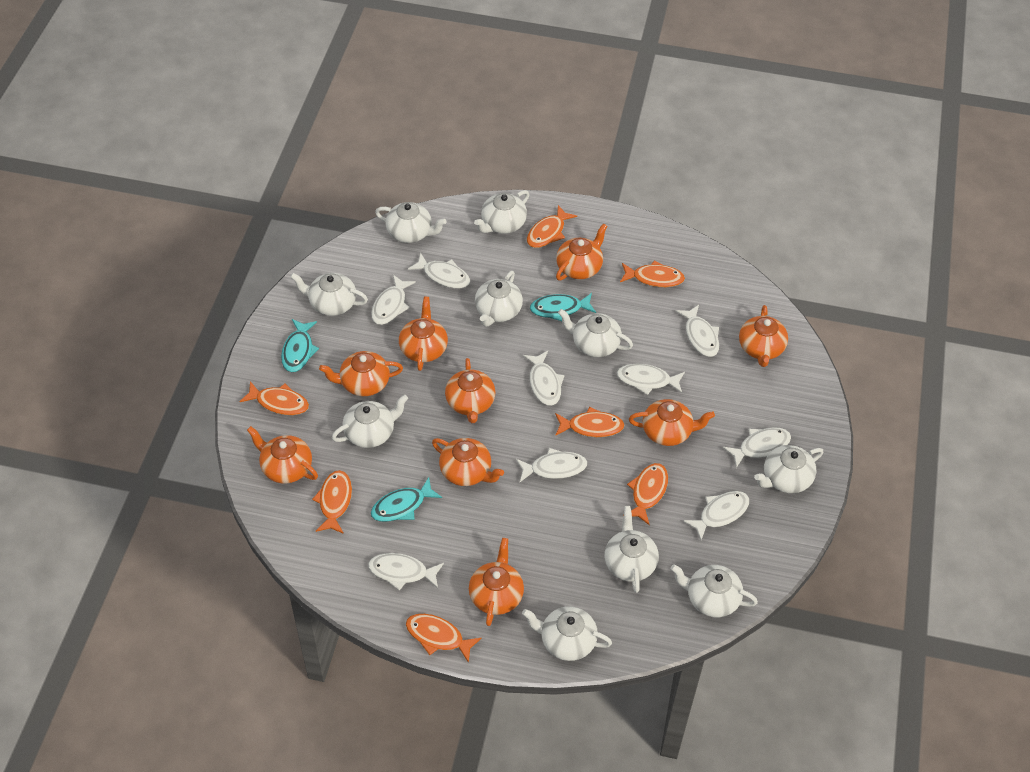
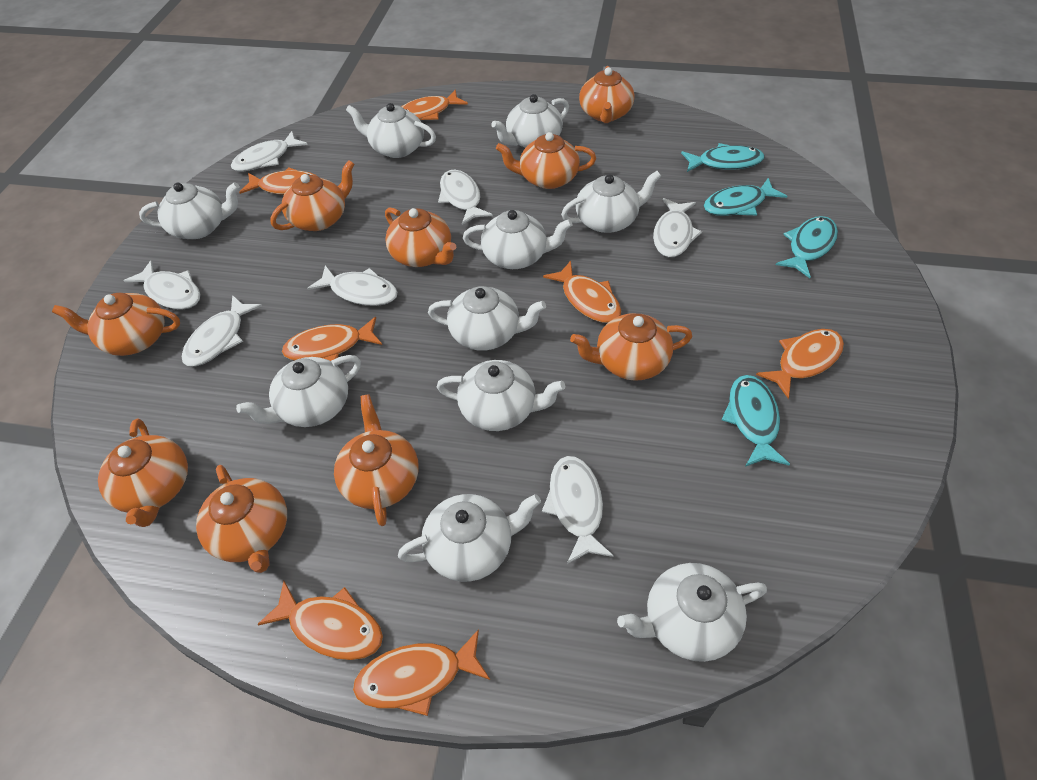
turquoise fish: 3 -> 4
white fish: 9 -> 7

